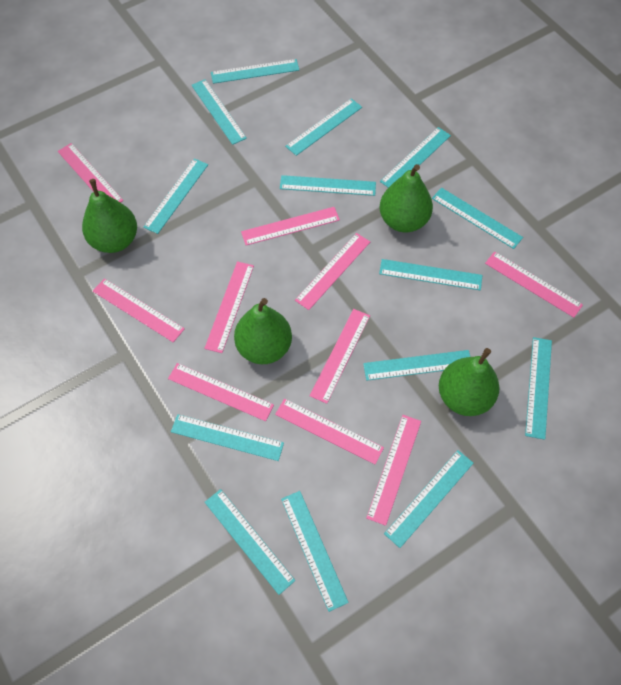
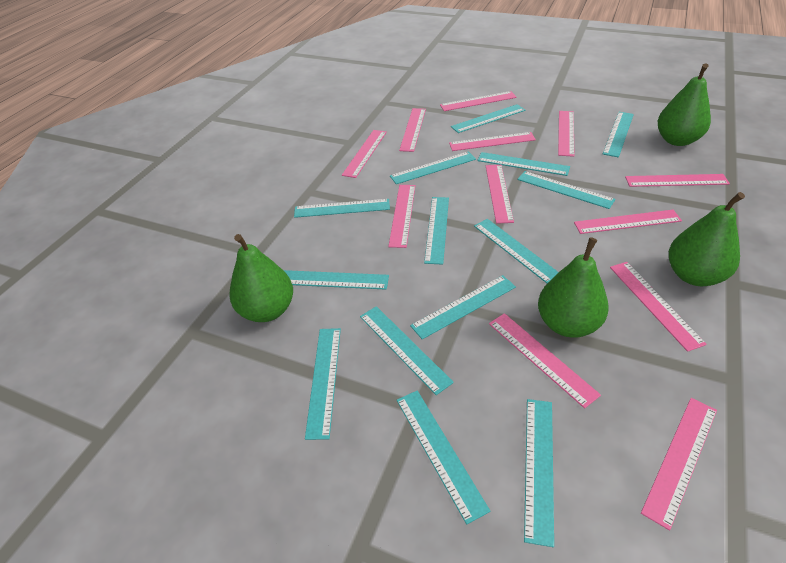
pink ruler: 10 -> 12

